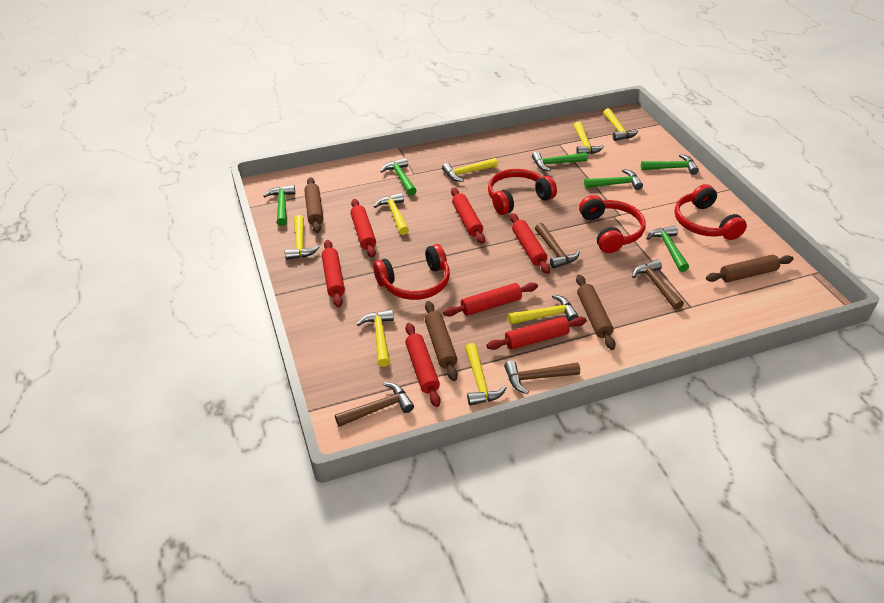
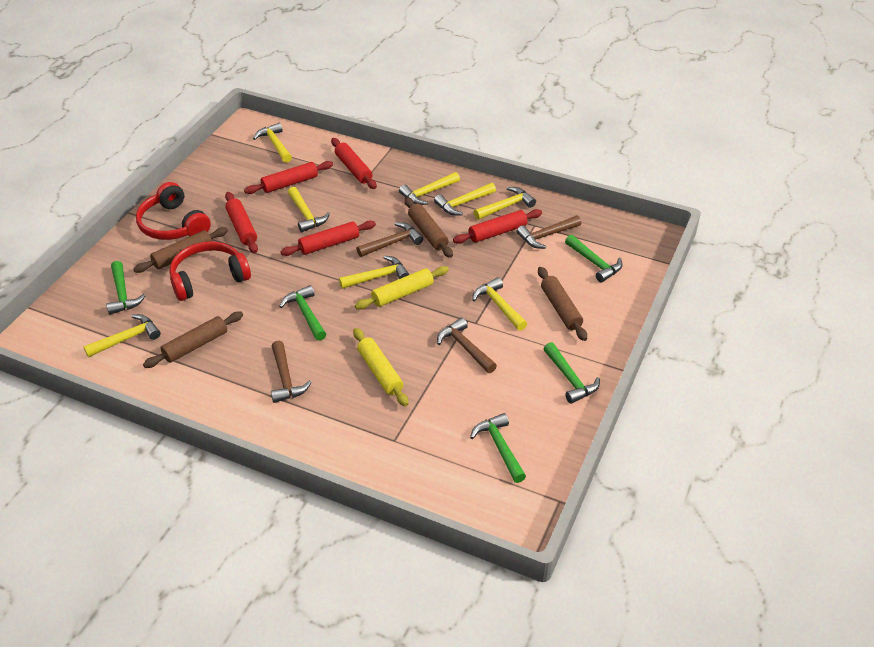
green hammer: 6 -> 5
red headphones: 4 -> 2
red rolling pin: 7 -> 5
yellow rolling pin: 0 -> 2

